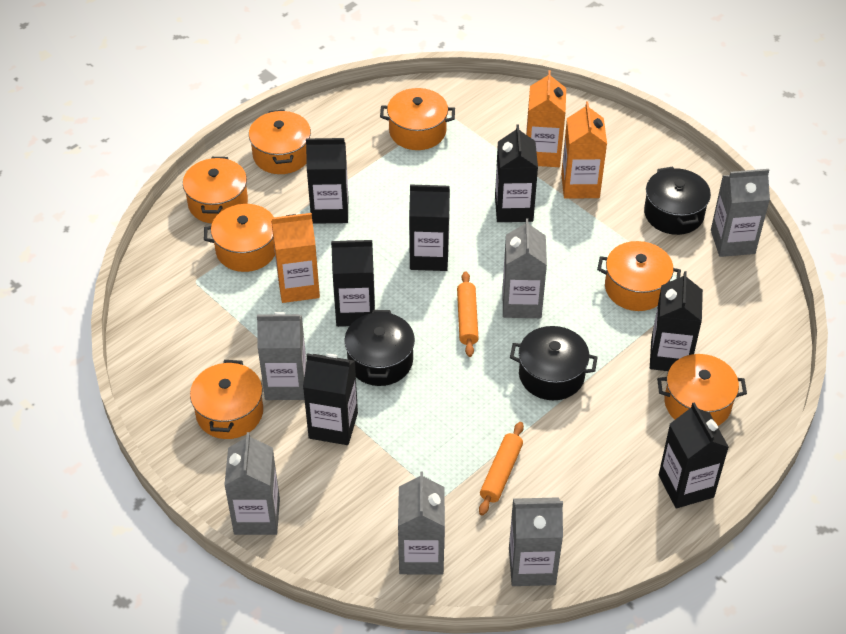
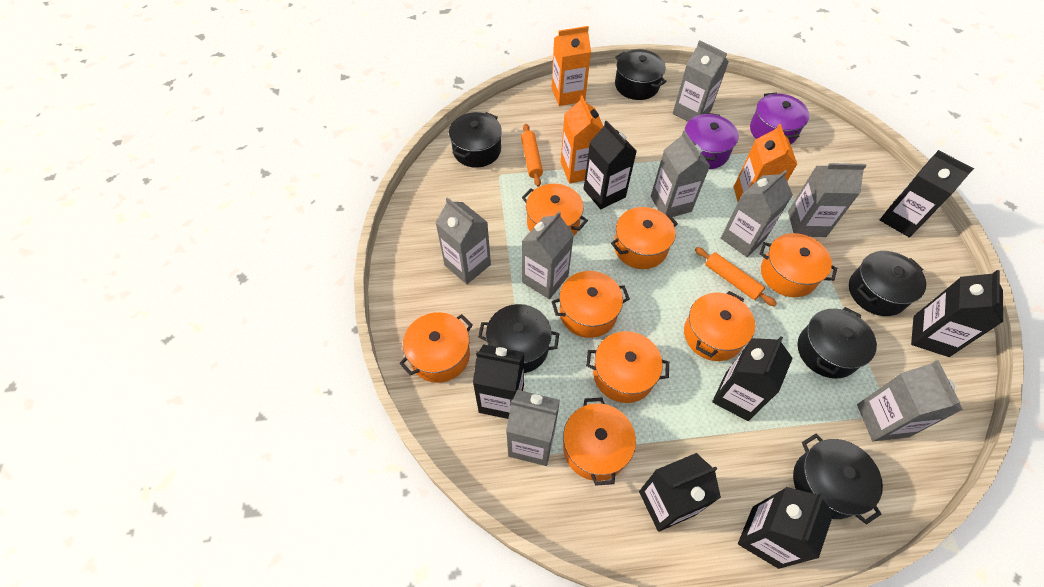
black pot: 3 -> 6
grey carton: 6 -> 8
orange pot: 7 -> 8
purple pot: 0 -> 2

